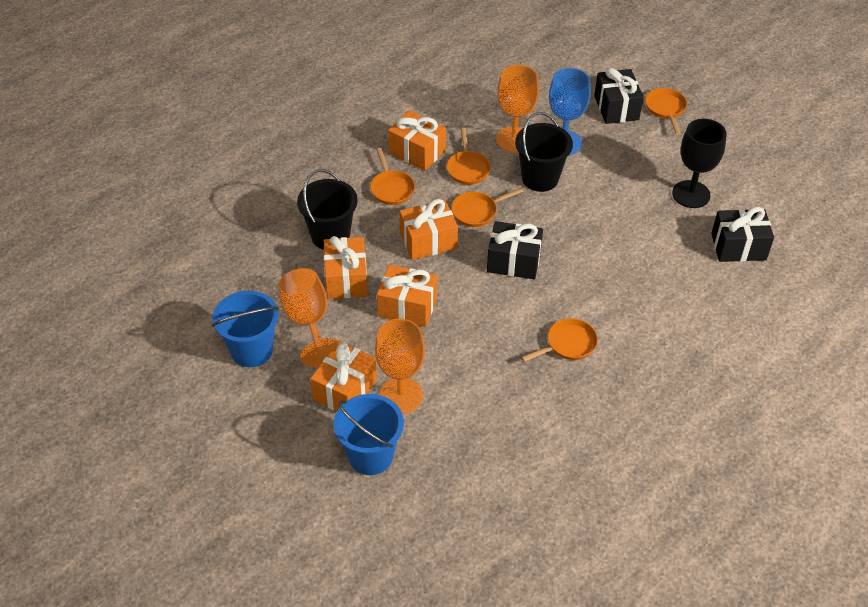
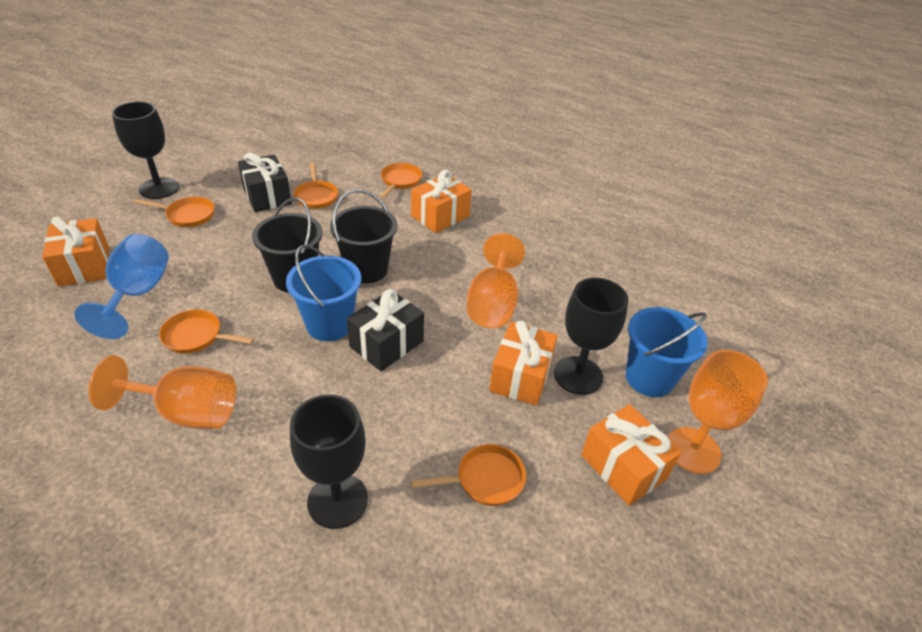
black gift: 3 -> 2
black goblet: 1 -> 3
orange gift: 5 -> 4

